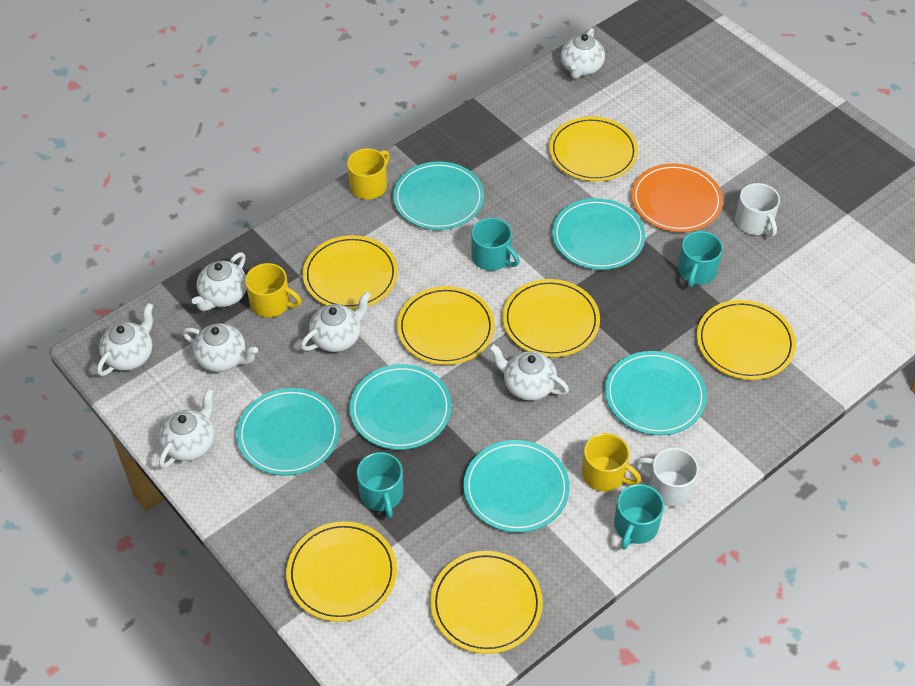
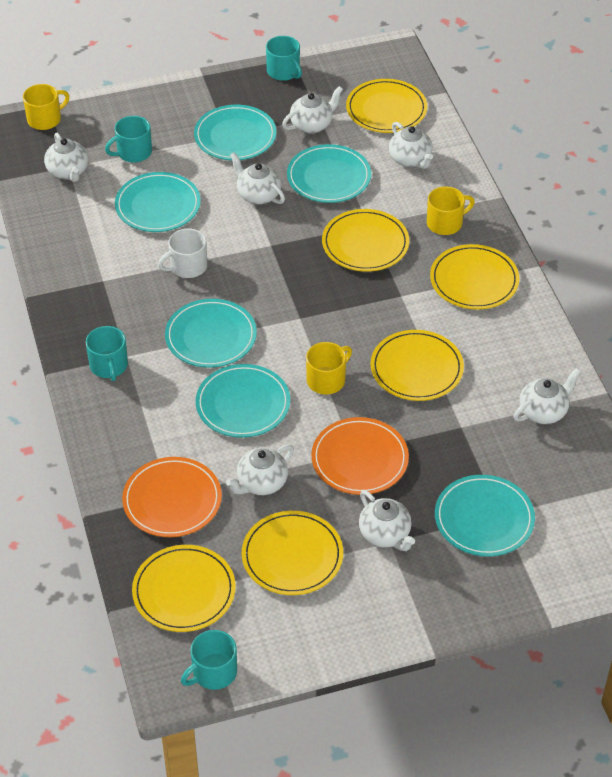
orange plate: 1 -> 2
white mug: 2 -> 1
yellow plate: 7 -> 6

